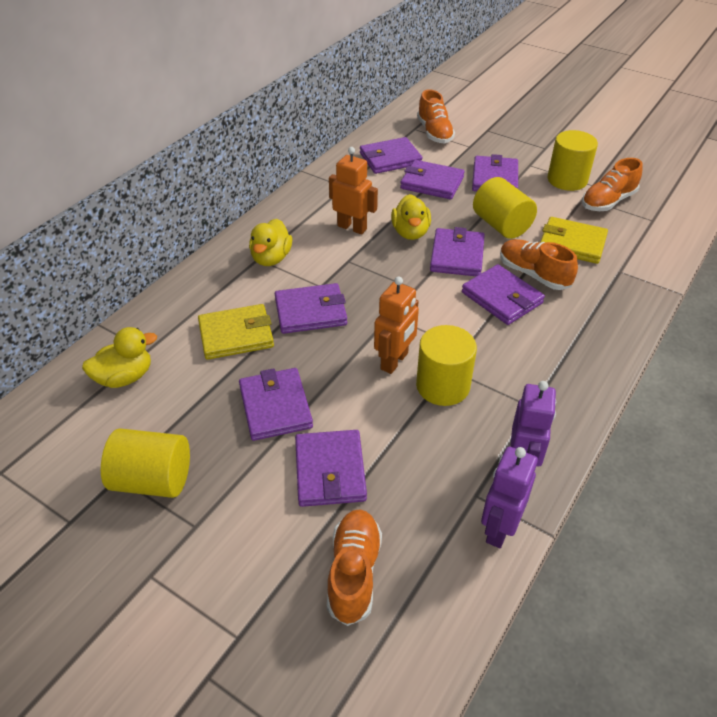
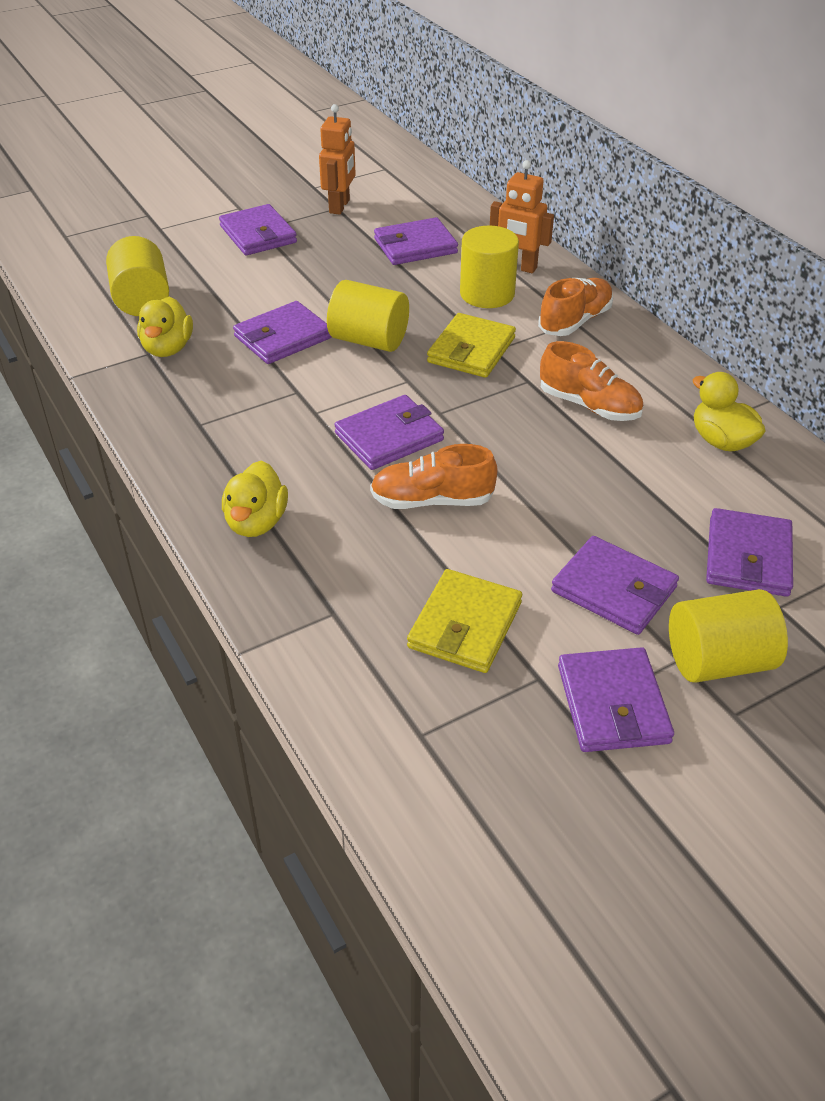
orange shoe: 4 -> 3
purple robot: 2 -> 0
purple wallet: 8 -> 7

